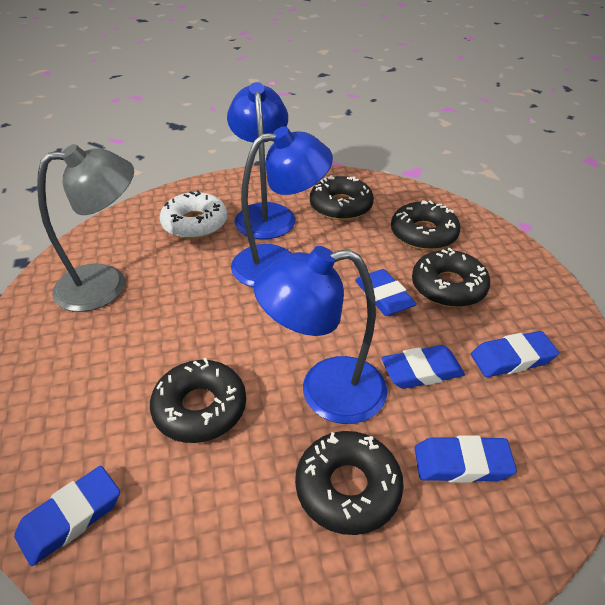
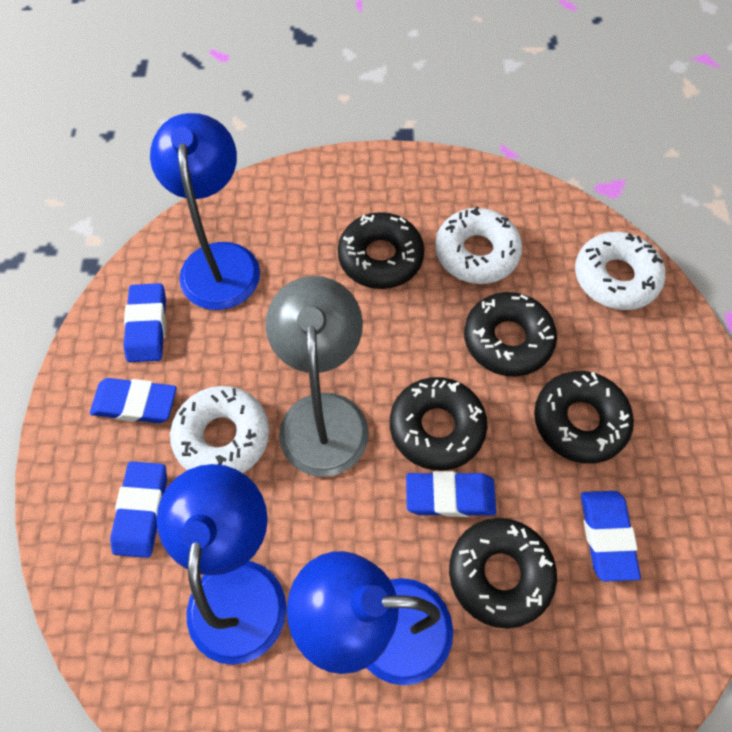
white donut: 1 -> 3

